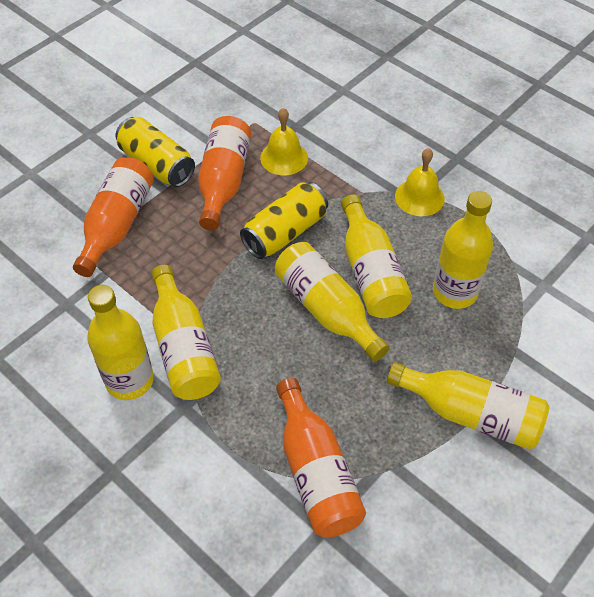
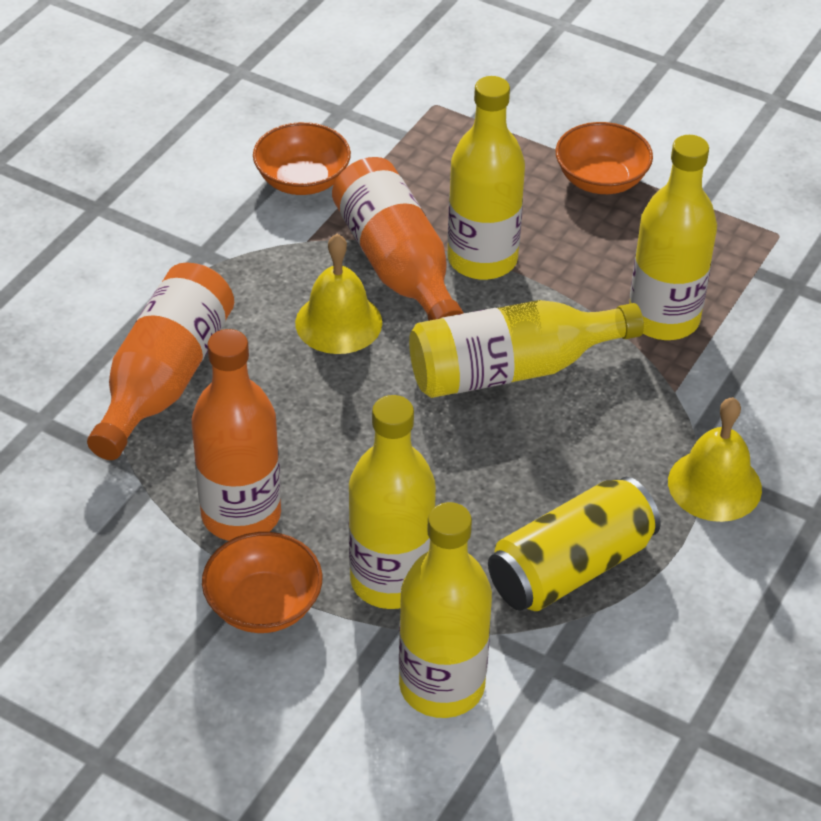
orange bowl: 0 -> 3
yellow bottle: 6 -> 5
yellow can: 2 -> 1

